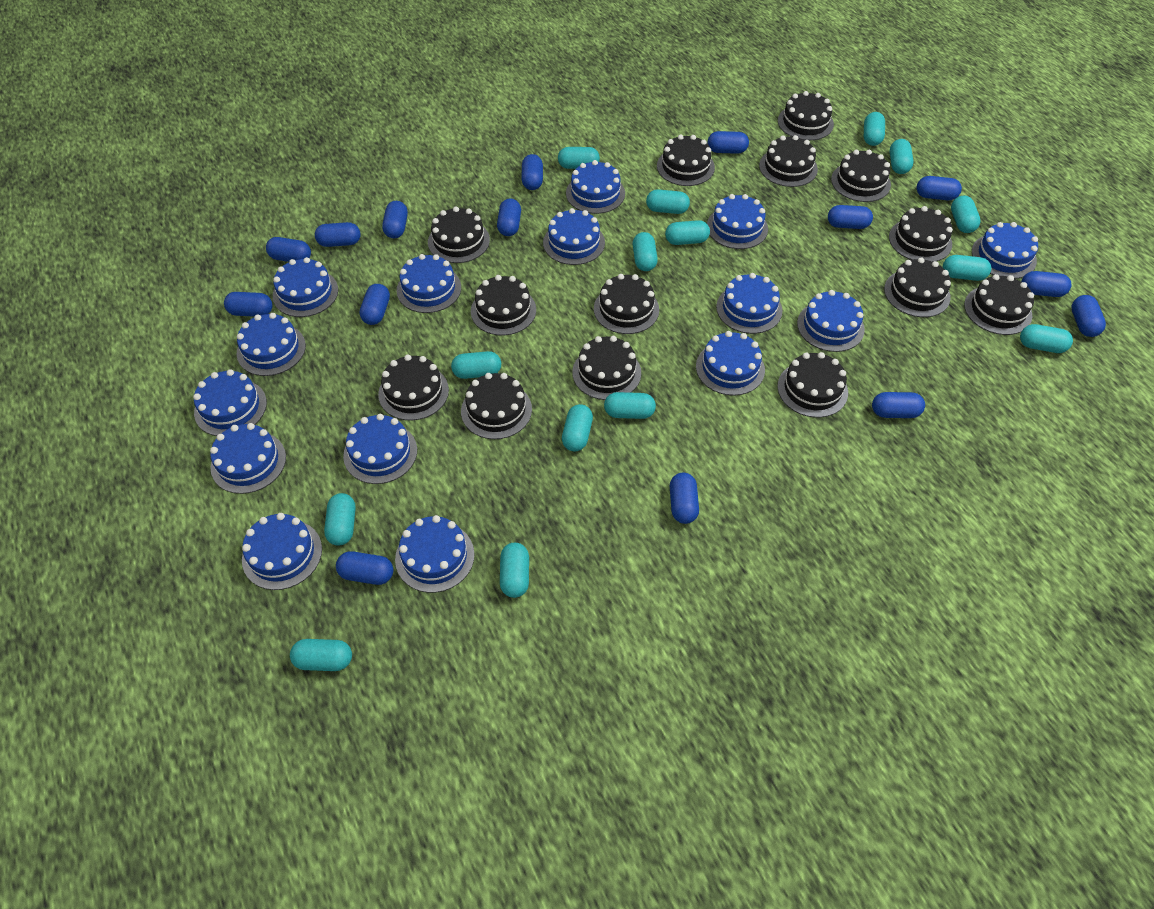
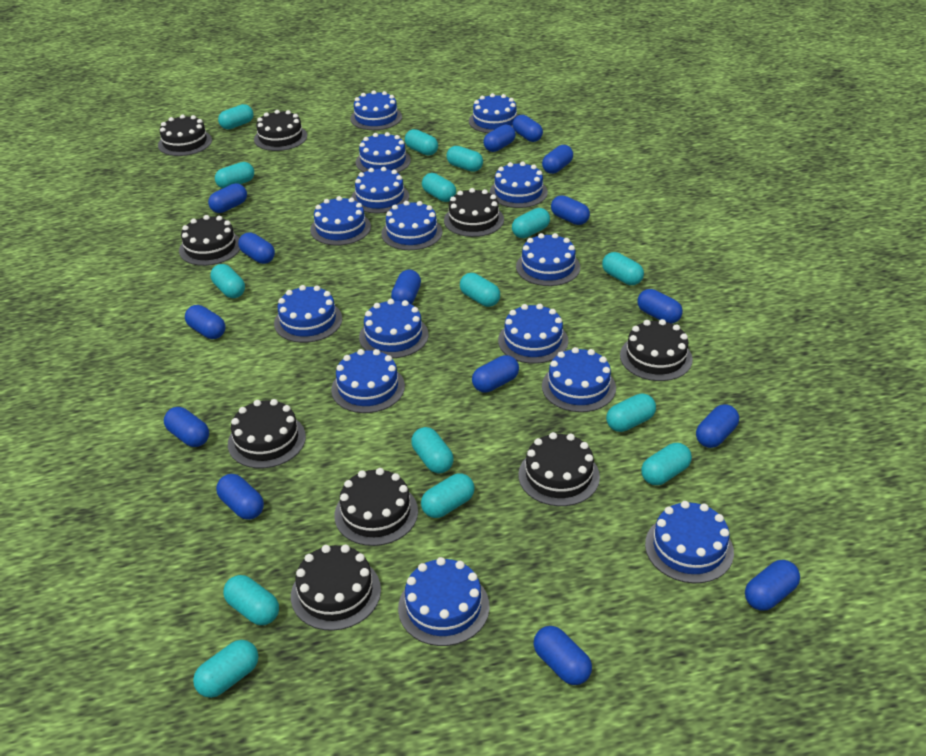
black cake: 14 -> 9

